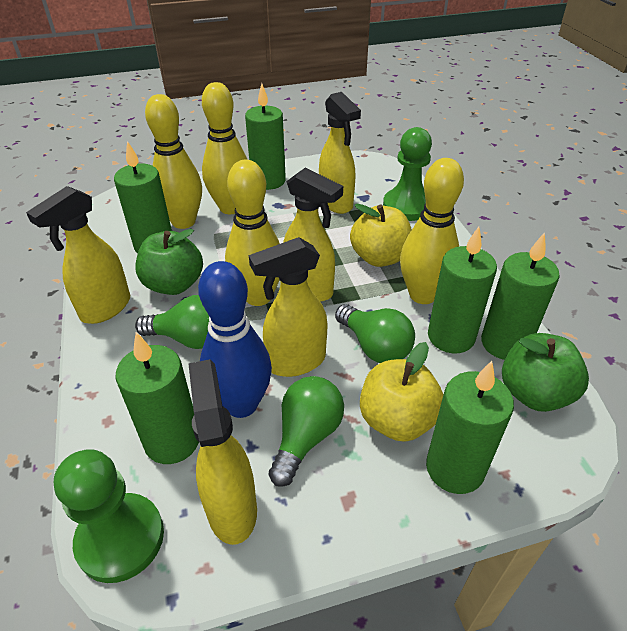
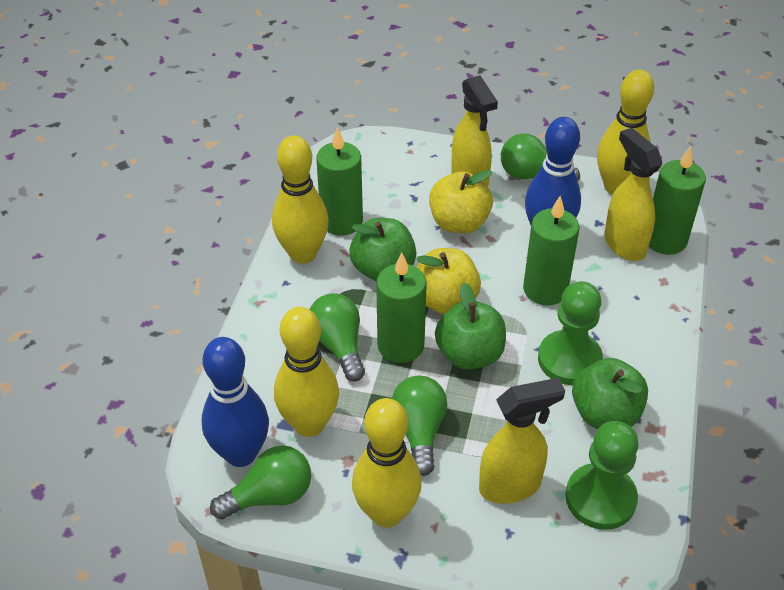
blue bowling pin: 1 -> 2
green apple: 2 -> 3
green candle: 6 -> 4
green light bulb: 3 -> 4
yellow spray bottle: 5 -> 3

